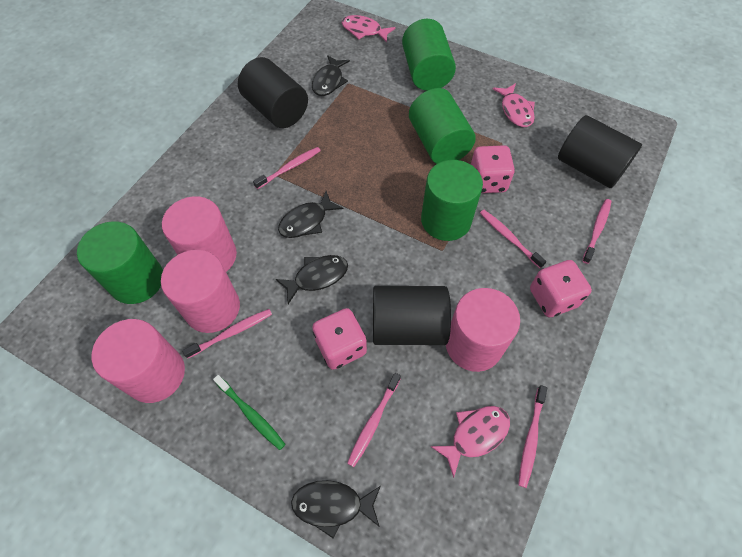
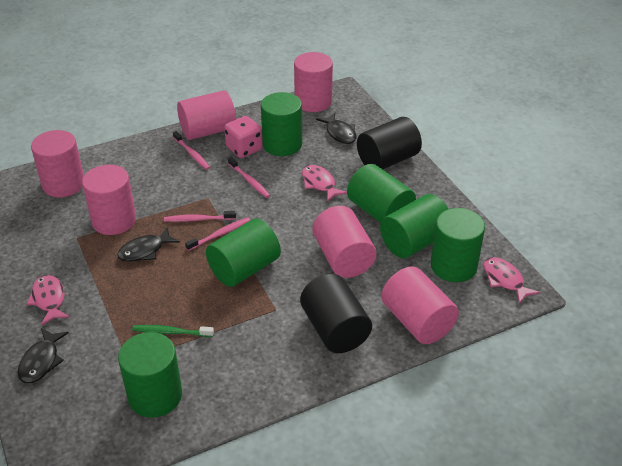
black cylinder: 3 -> 2
black fish: 4 -> 3
green cylinder: 4 -> 6
pink cylinder: 4 -> 6
pink dice: 3 -> 1
pink toothbrush: 6 -> 4

